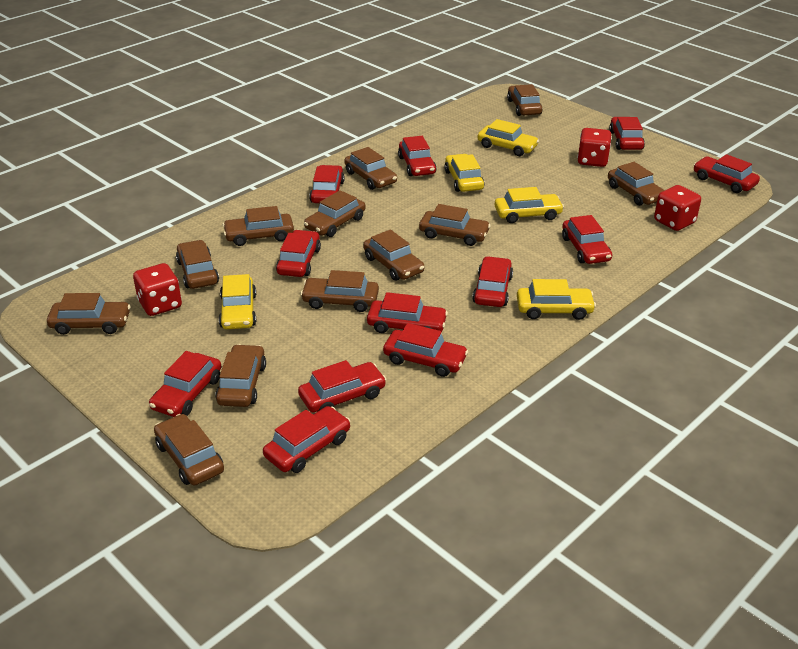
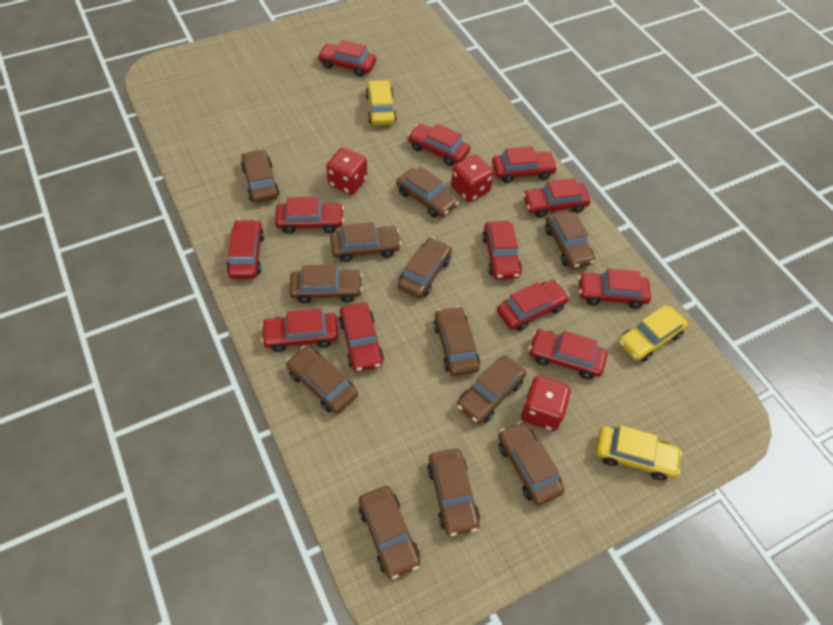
yellow car: 5 -> 3

